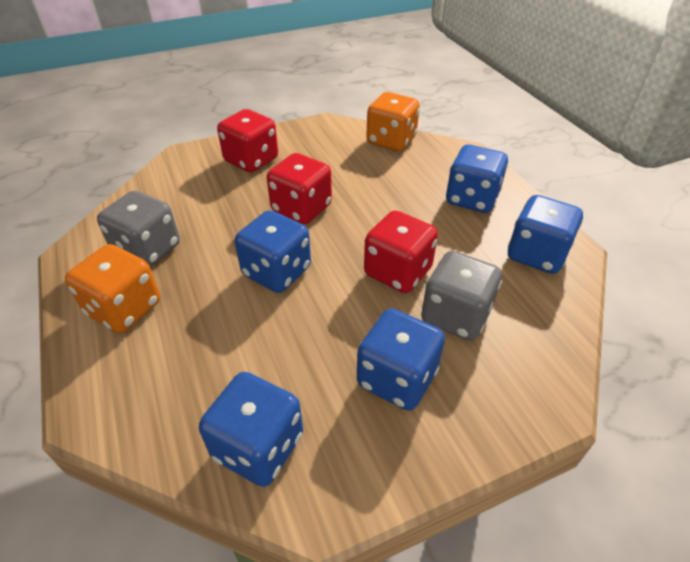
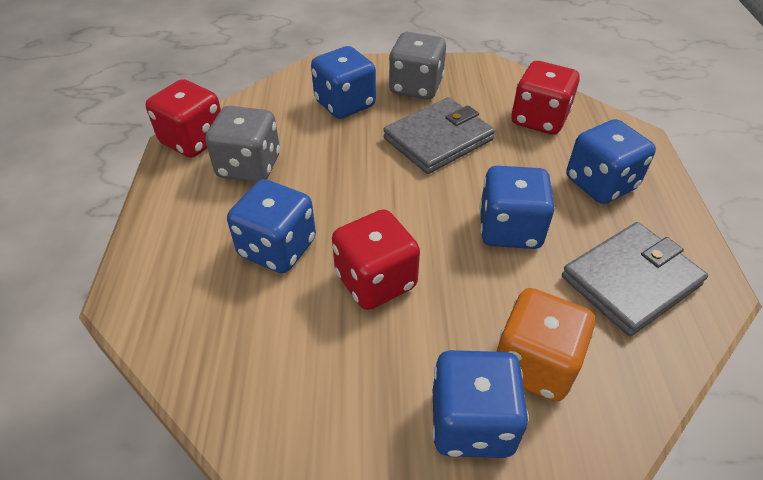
grey wallet: 0 -> 2
orange dice: 2 -> 1

